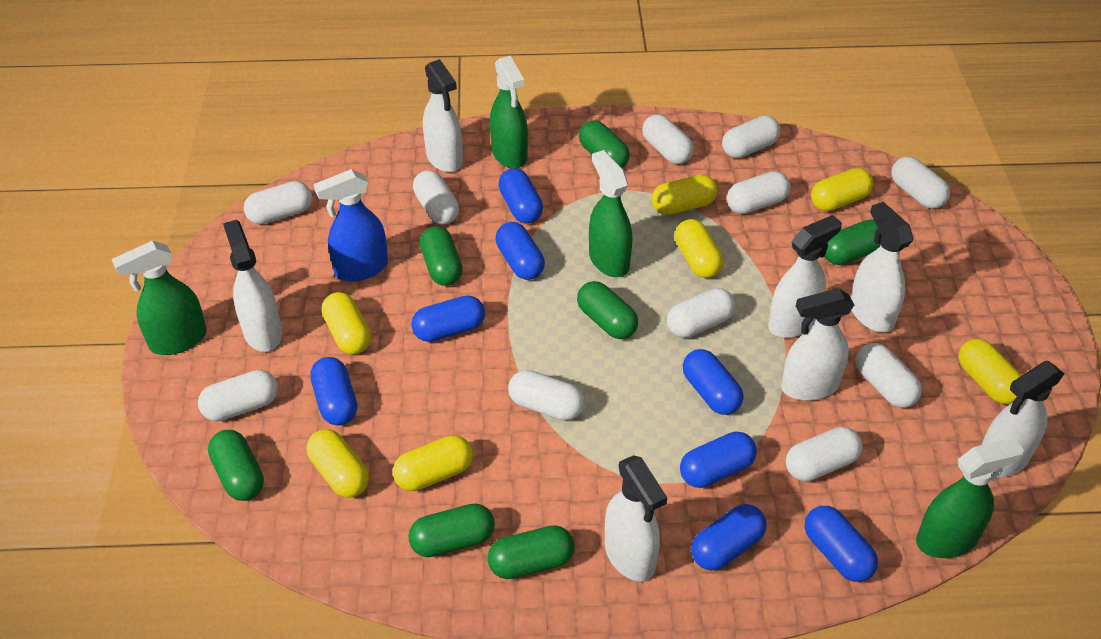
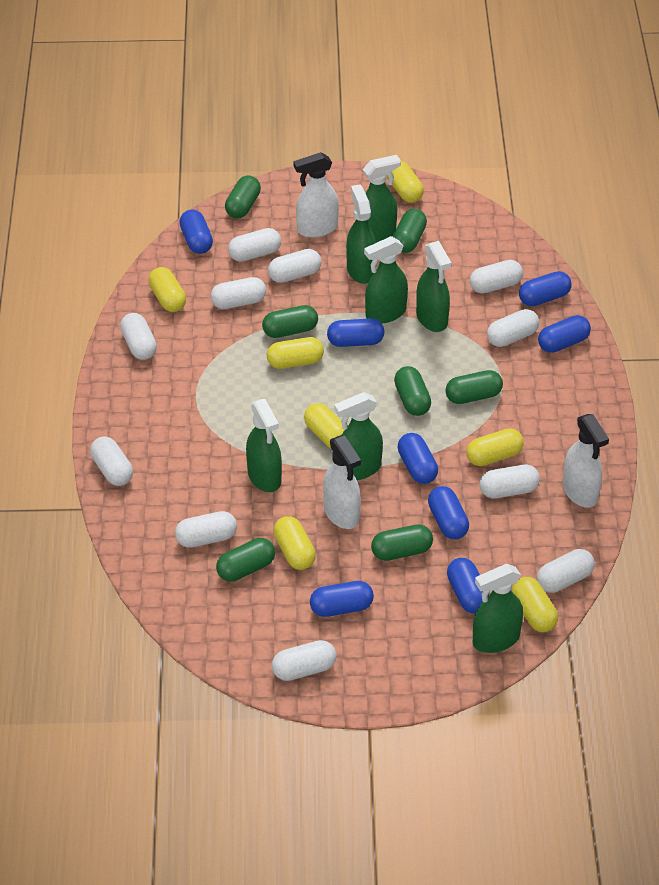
blue spray bottle: 1 -> 0
green spray bottle: 4 -> 7
white spray bottle: 7 -> 3

